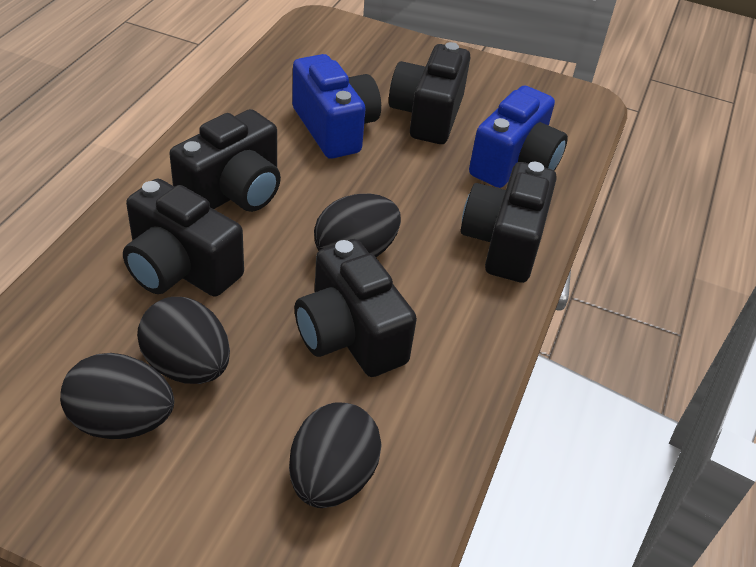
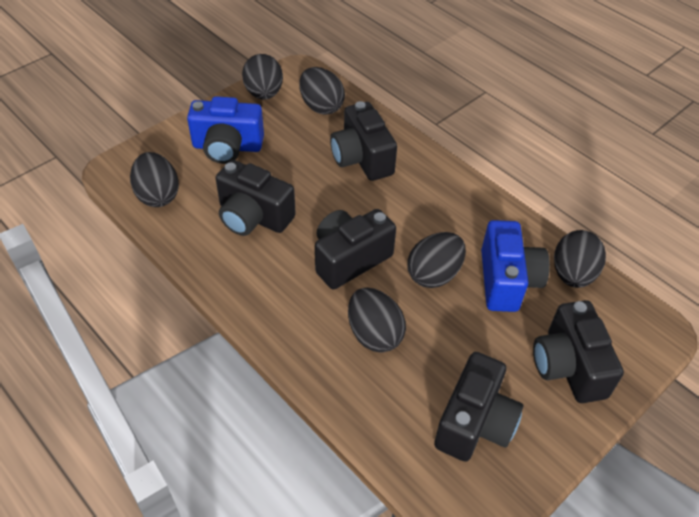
black egg: 4 -> 6

